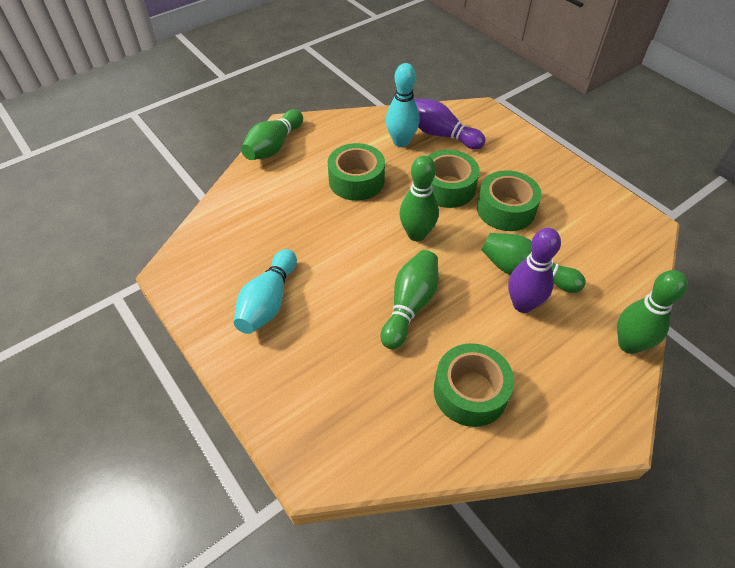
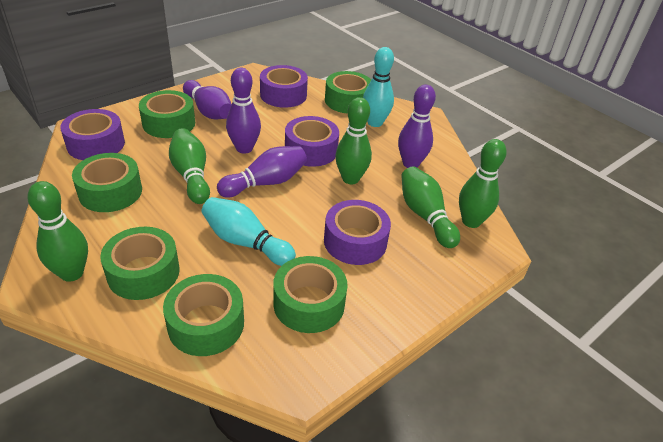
green tape: 4 -> 6
purple bowling pin: 2 -> 4
purple tape: 0 -> 4

